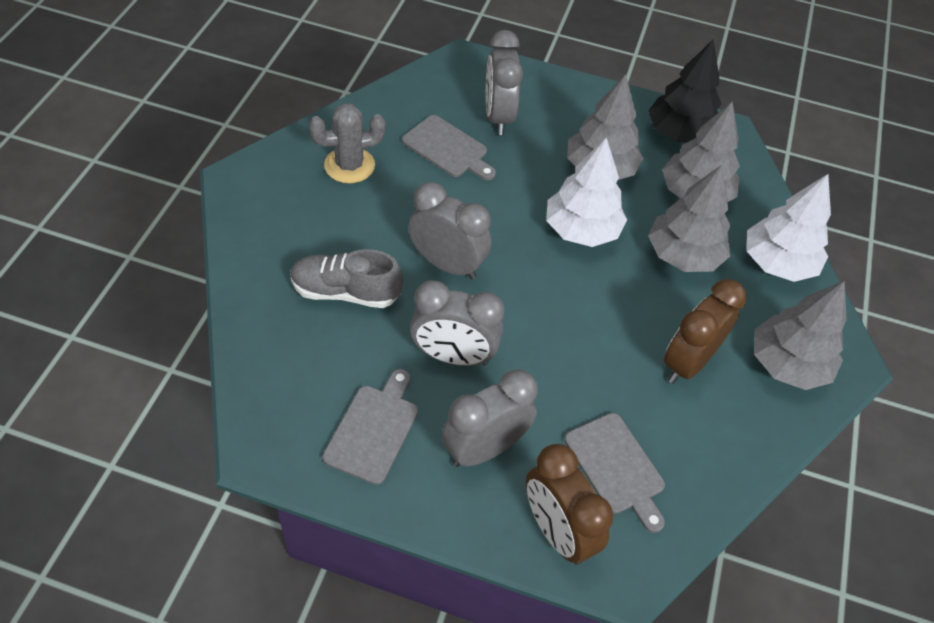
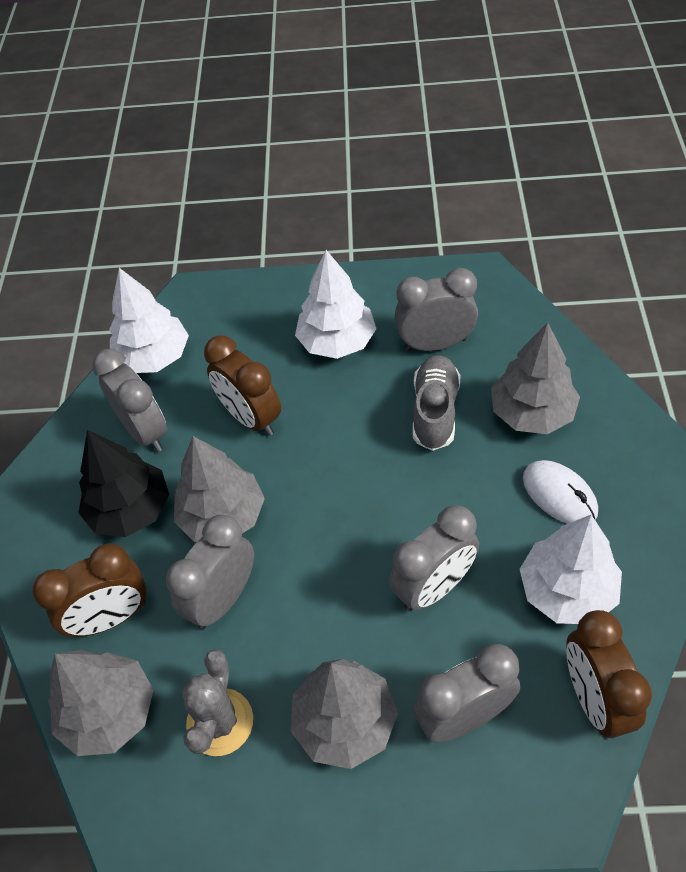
brown clock: 2 -> 3
grey clock: 4 -> 5
grey cutting board: 3 -> 0
white mouse: 0 -> 1
white tree: 2 -> 3

